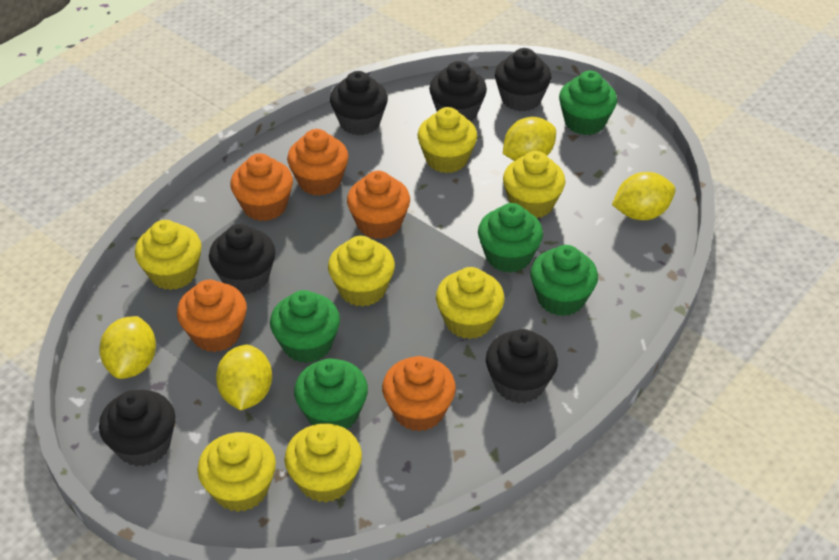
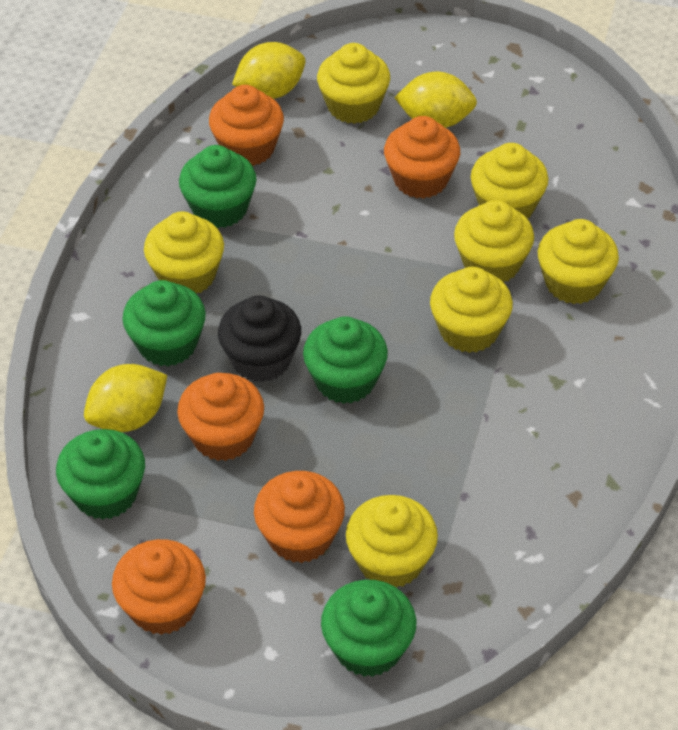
black cupcake: 6 -> 1
yellow lemon: 4 -> 3

